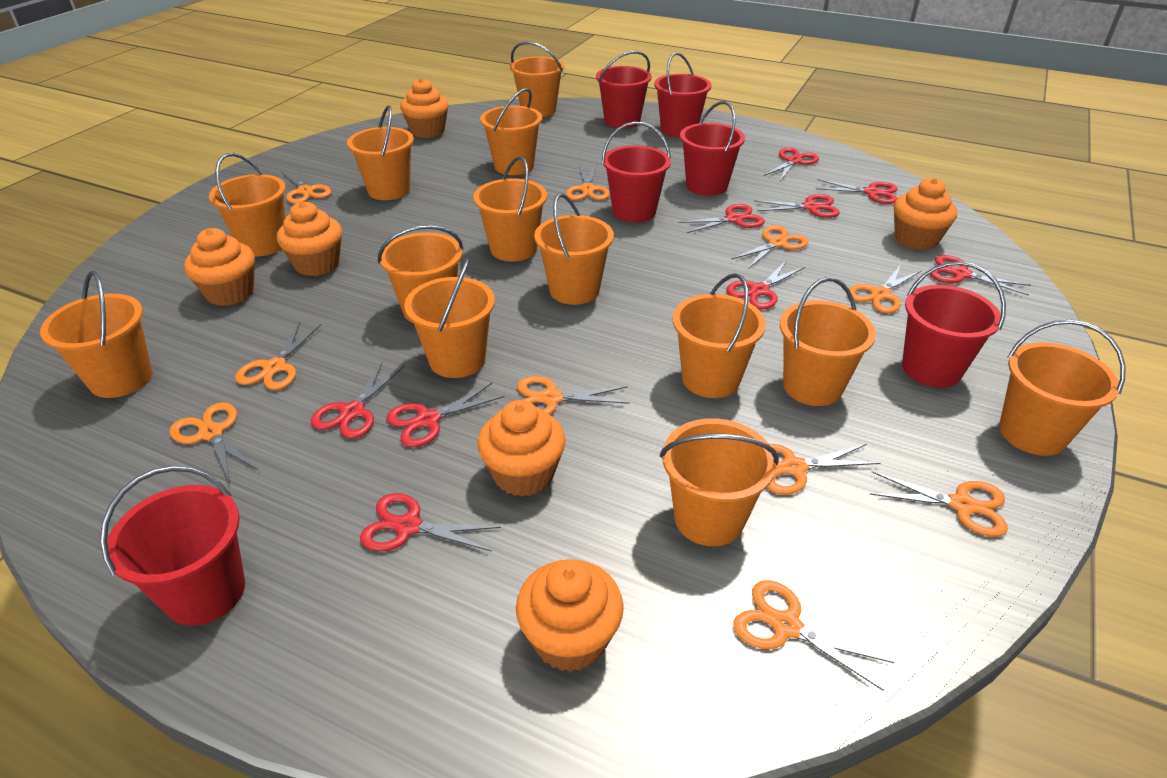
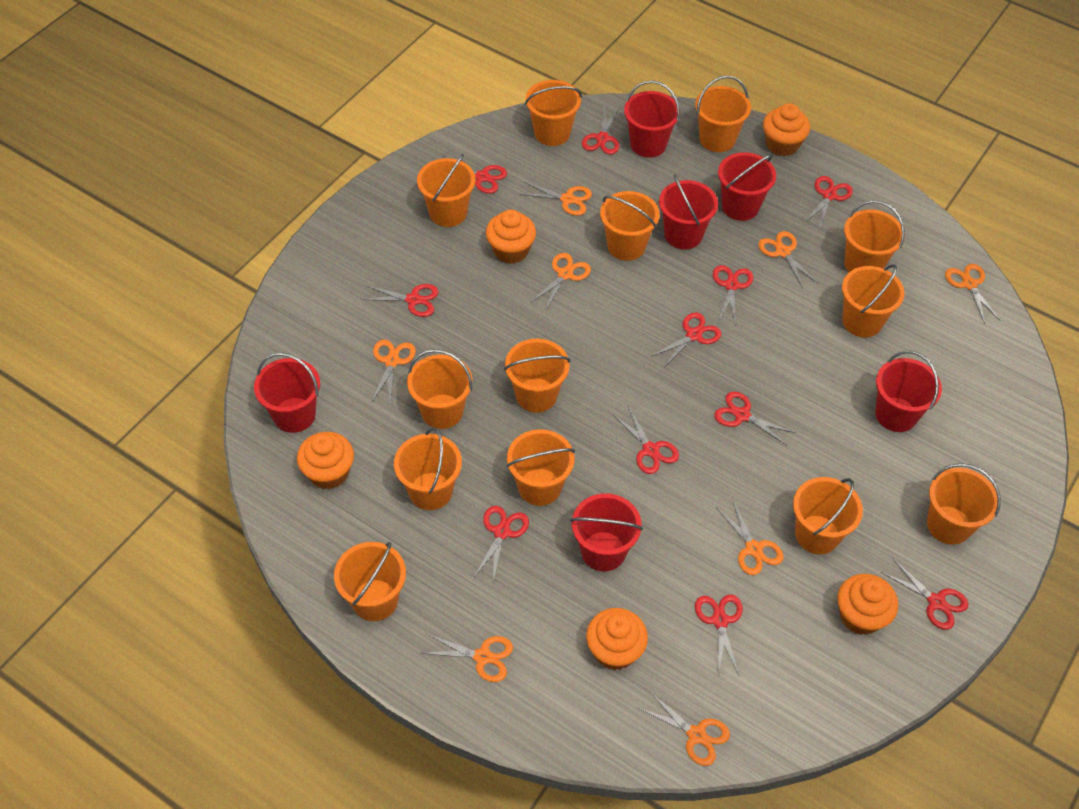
orange cupcake: 6 -> 5
orange scissors: 10 -> 8
red scissors: 9 -> 11

